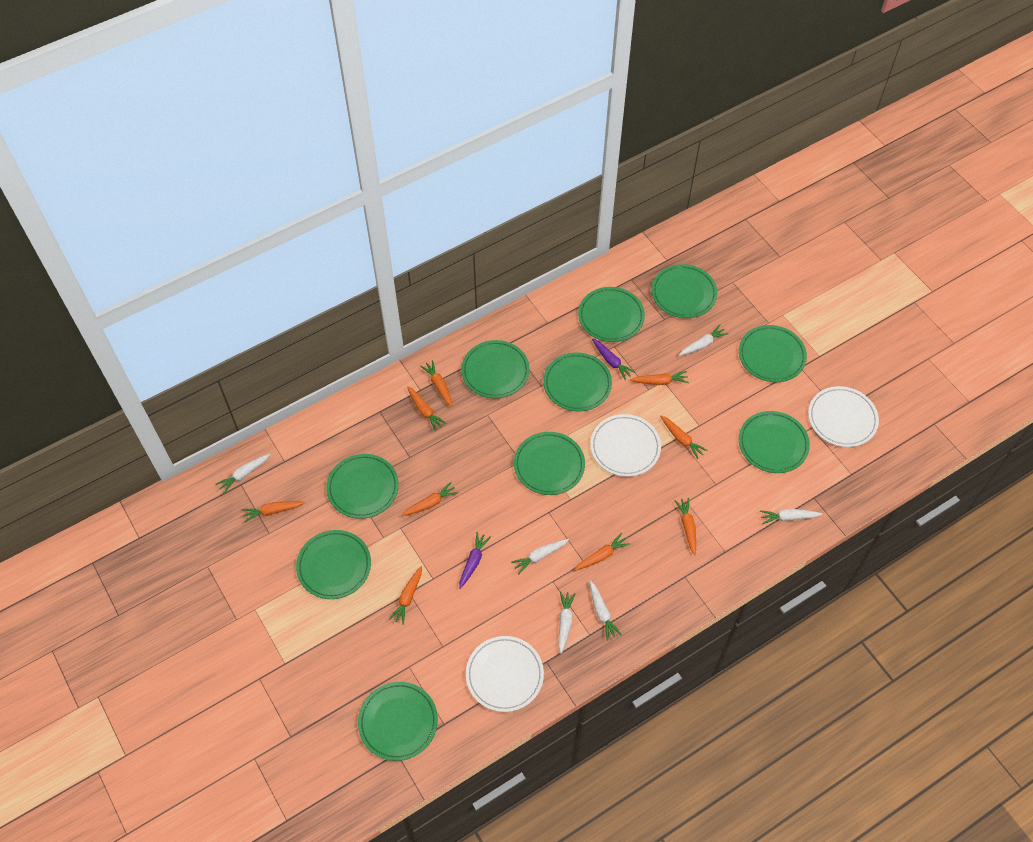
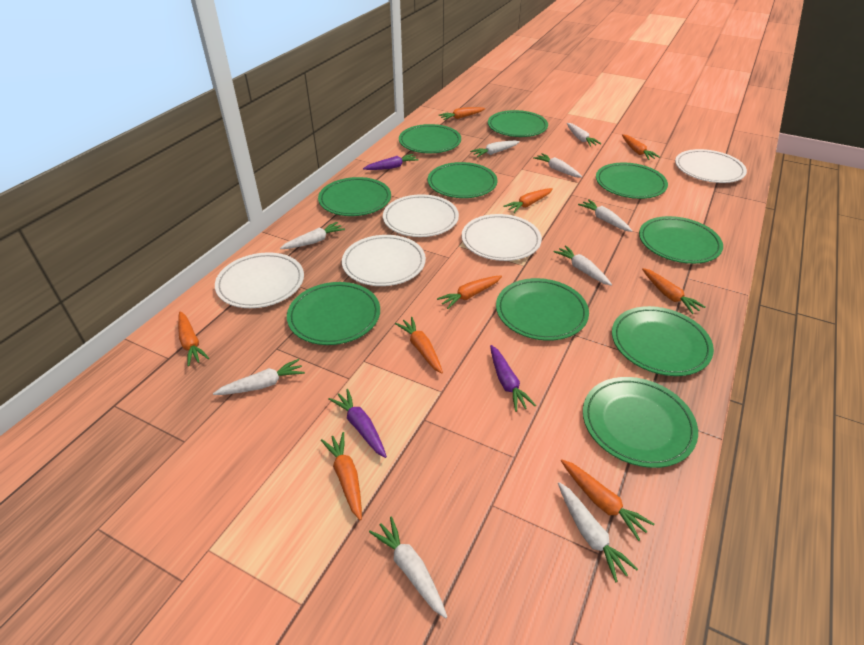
purple carrot: 2 -> 3
white carrot: 6 -> 9
white plate: 3 -> 5

